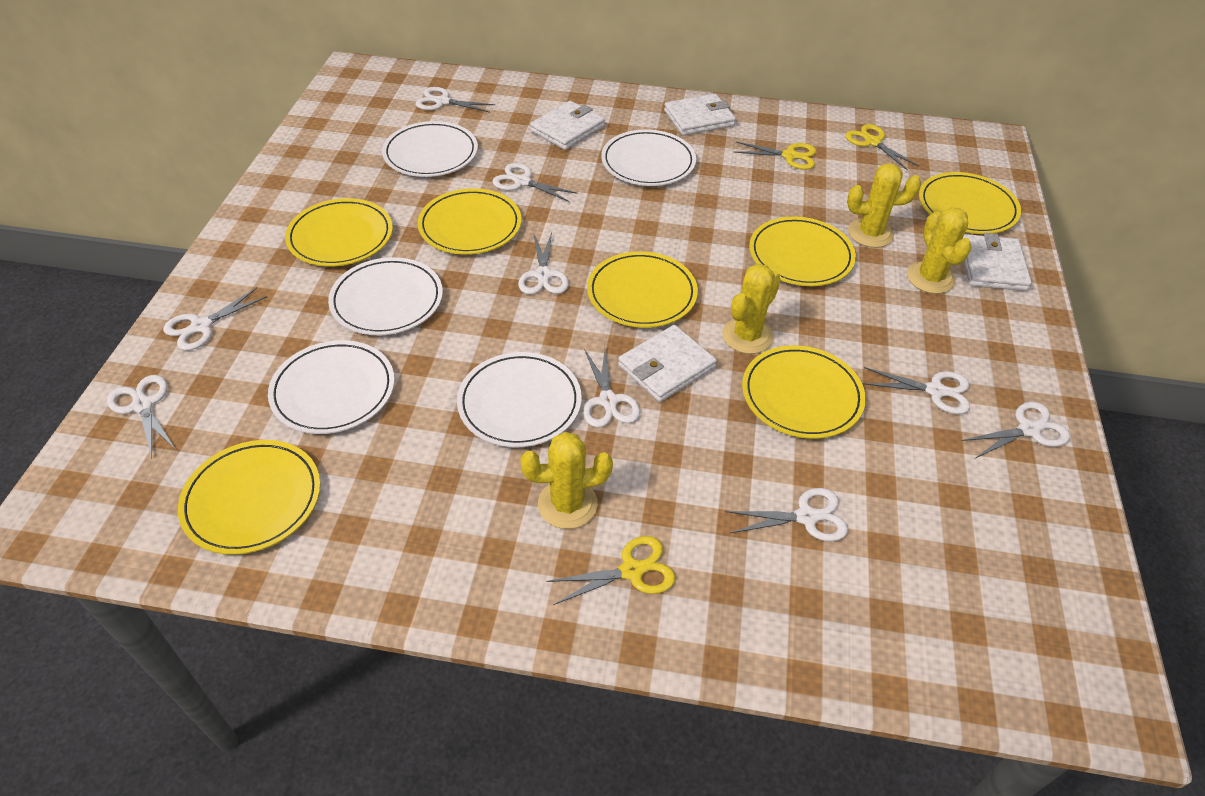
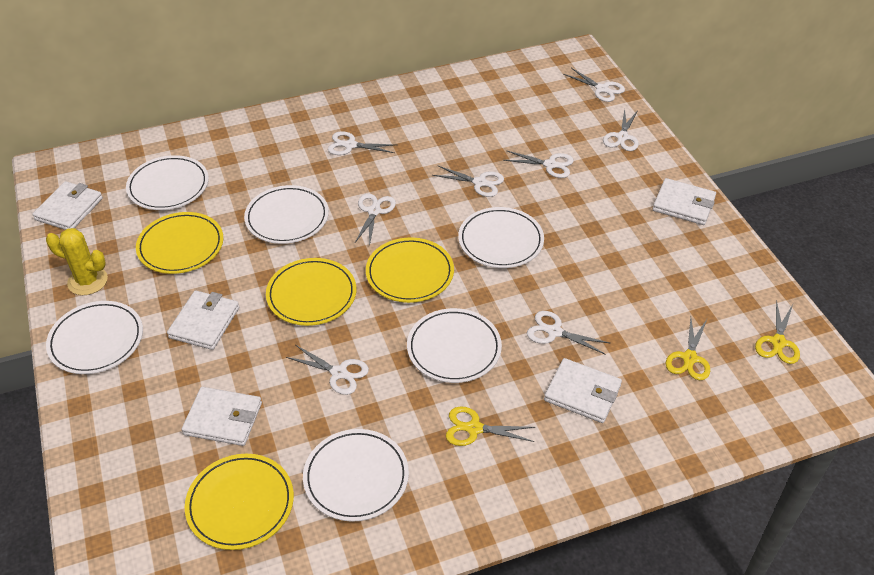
white plate: 5 -> 6
white scissors: 9 -> 8
white wallet: 4 -> 5
yellow cactus: 4 -> 1
yellow plate: 7 -> 4

